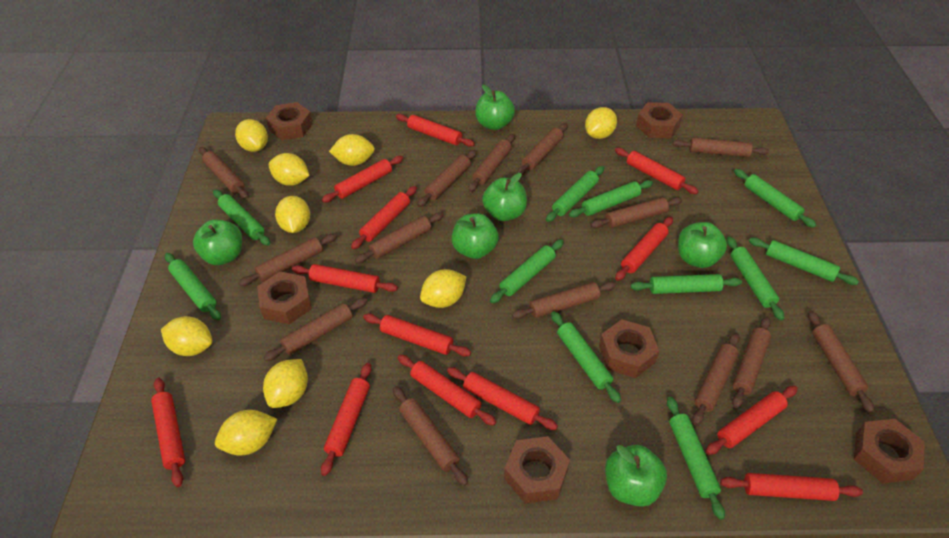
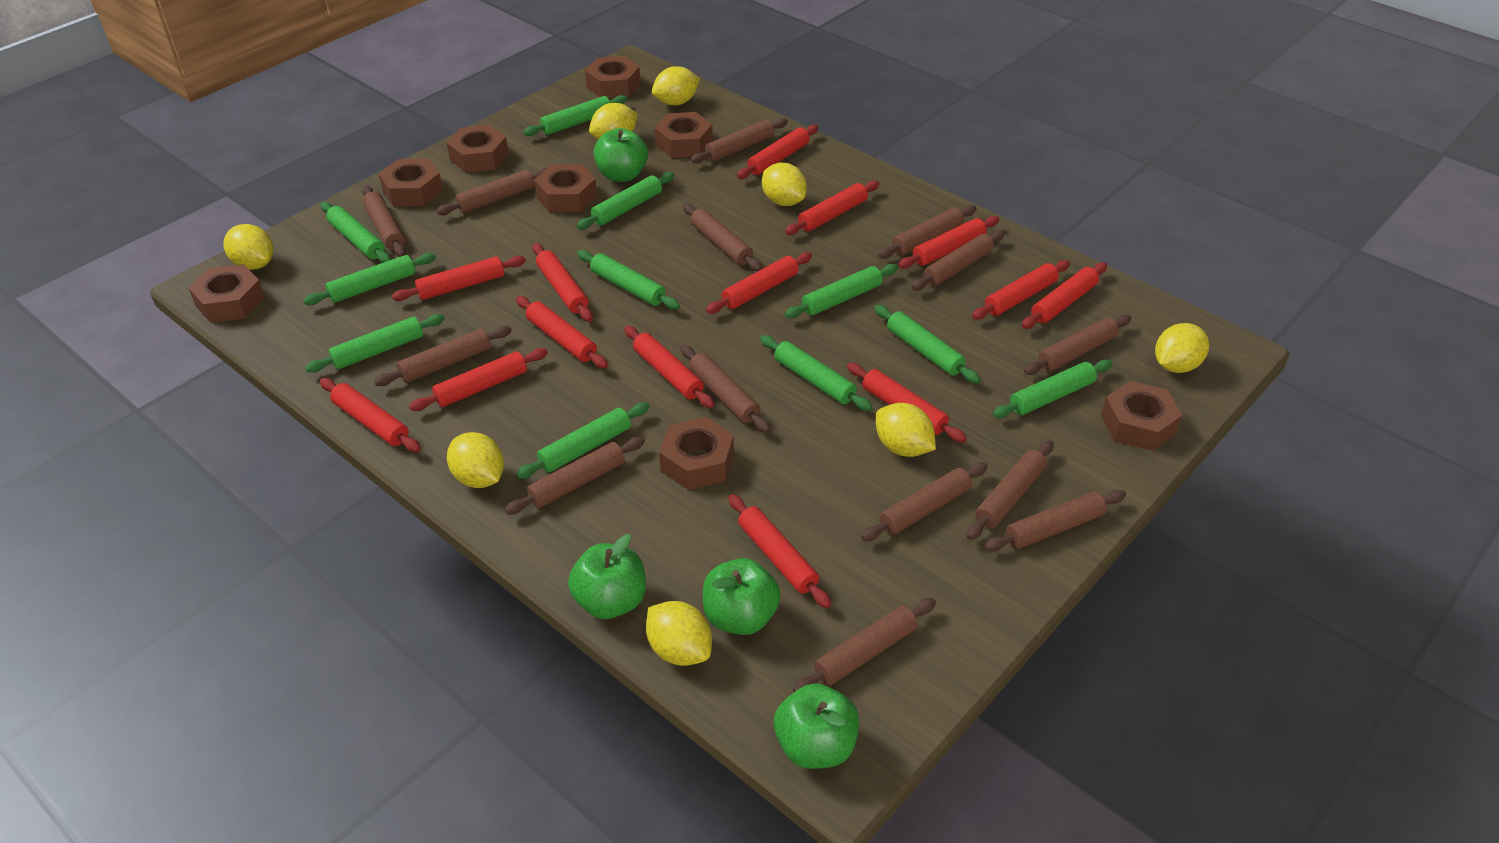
brown nut: 6 -> 8
green apple: 6 -> 4
red rolling pin: 13 -> 14
yellow lemon: 9 -> 8

